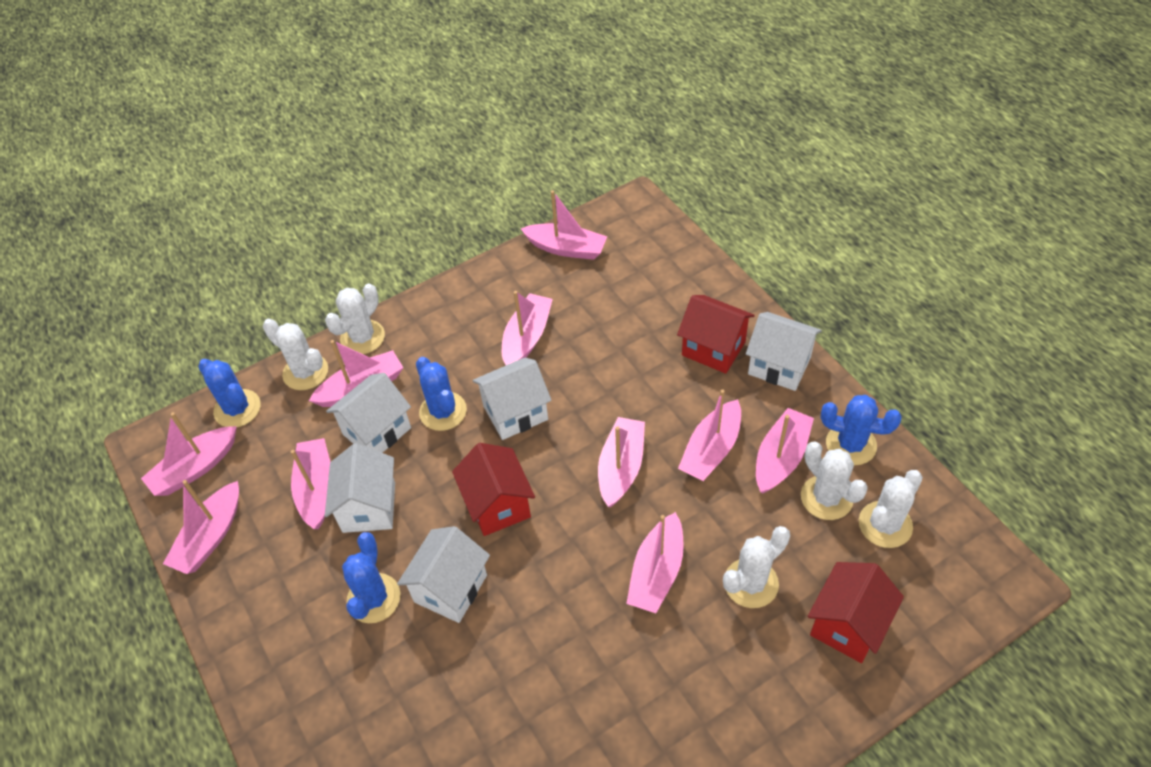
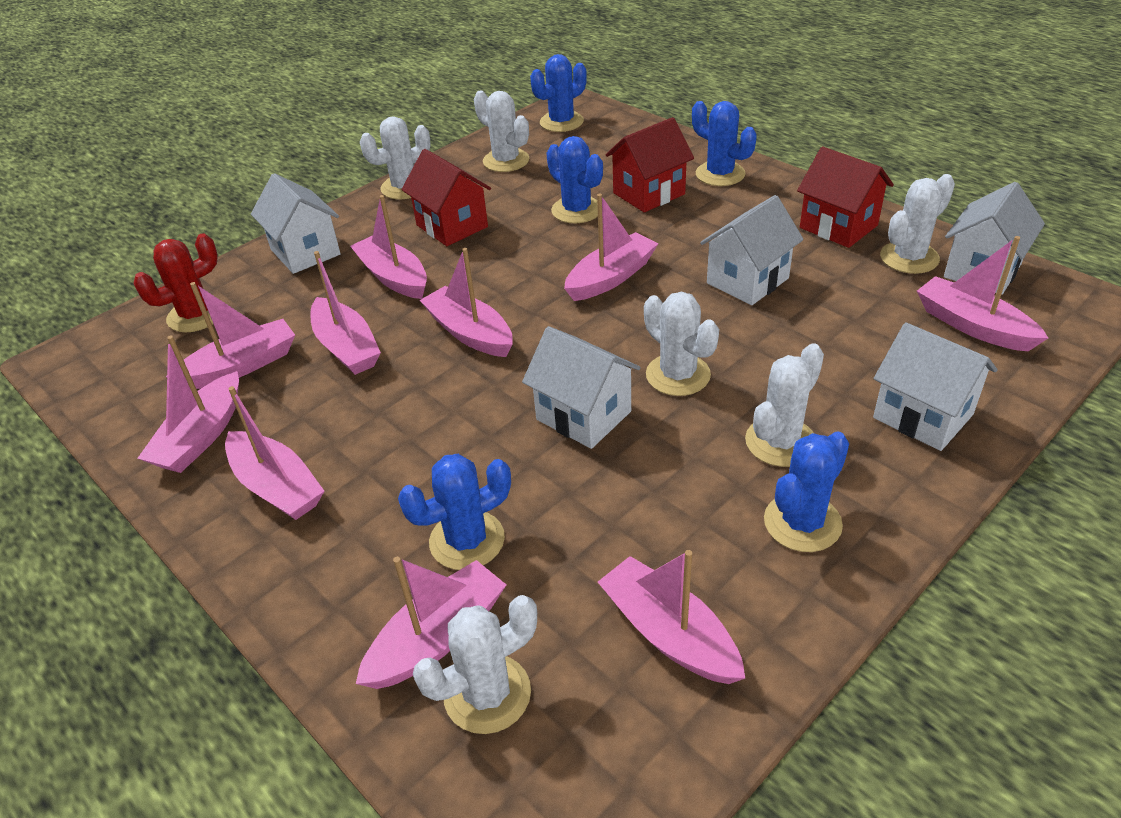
blue cactus: 4 -> 5
red cactus: 0 -> 1
white cactus: 5 -> 6

